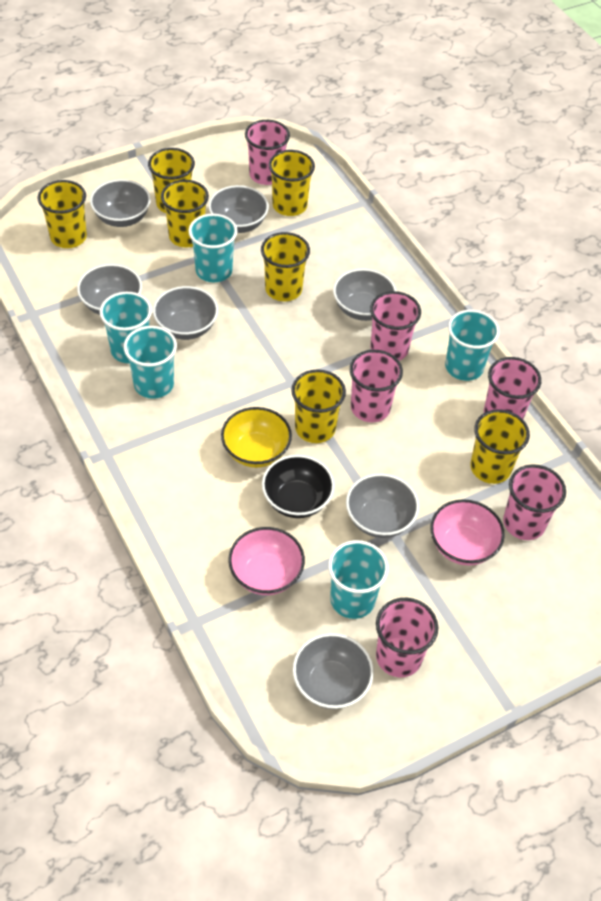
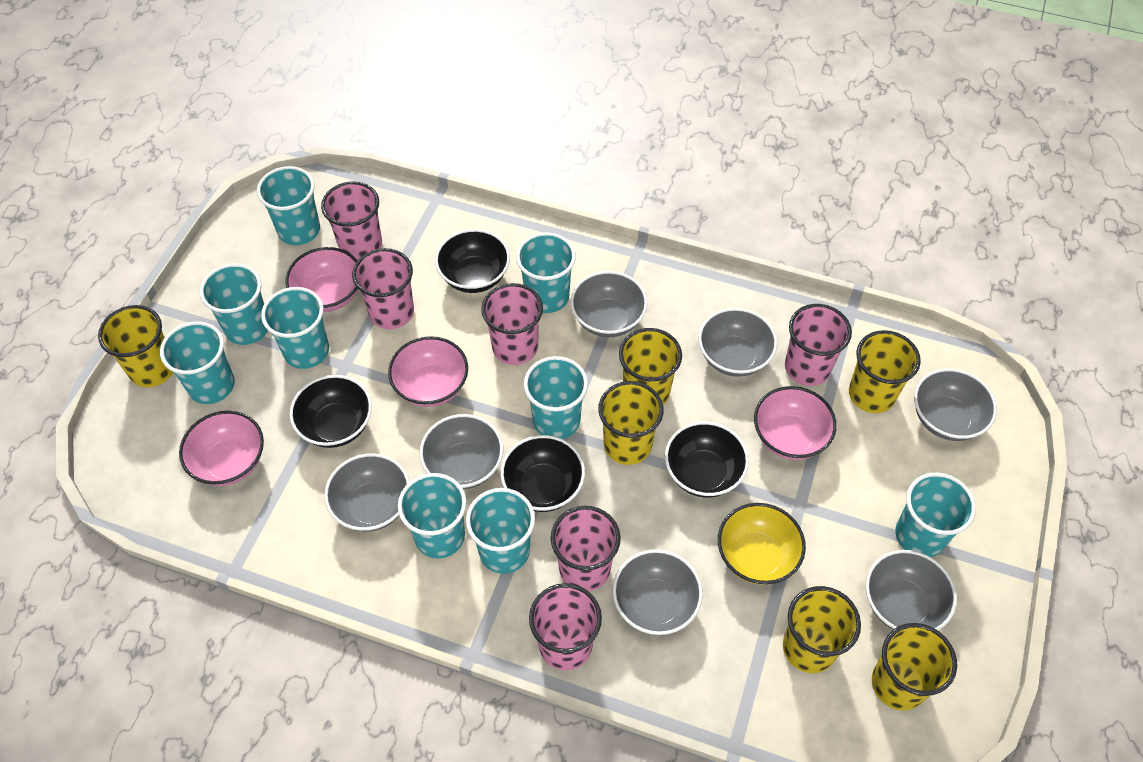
black bowl: 1 -> 4
pink bowl: 2 -> 4
turquoise cup: 5 -> 9
yellow cup: 7 -> 6

